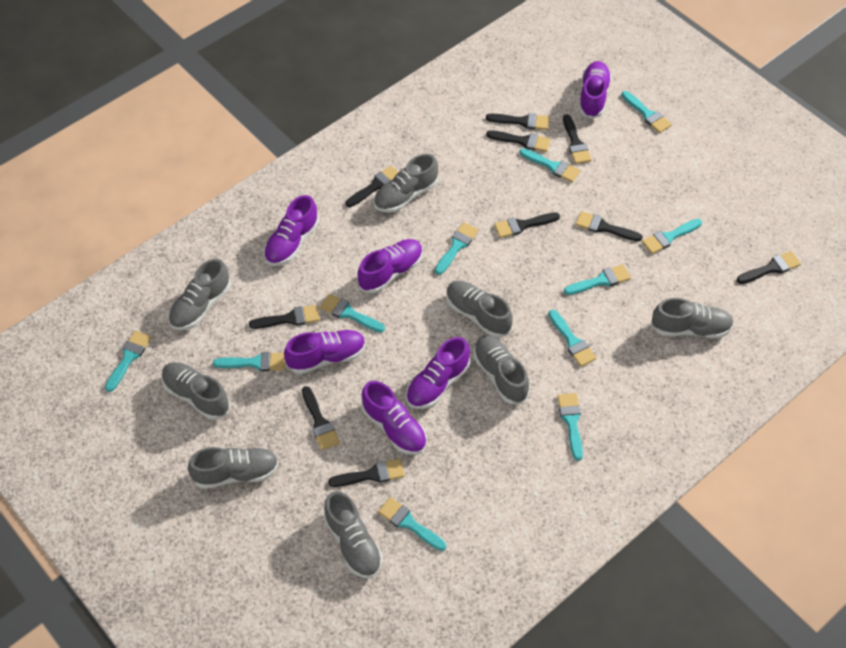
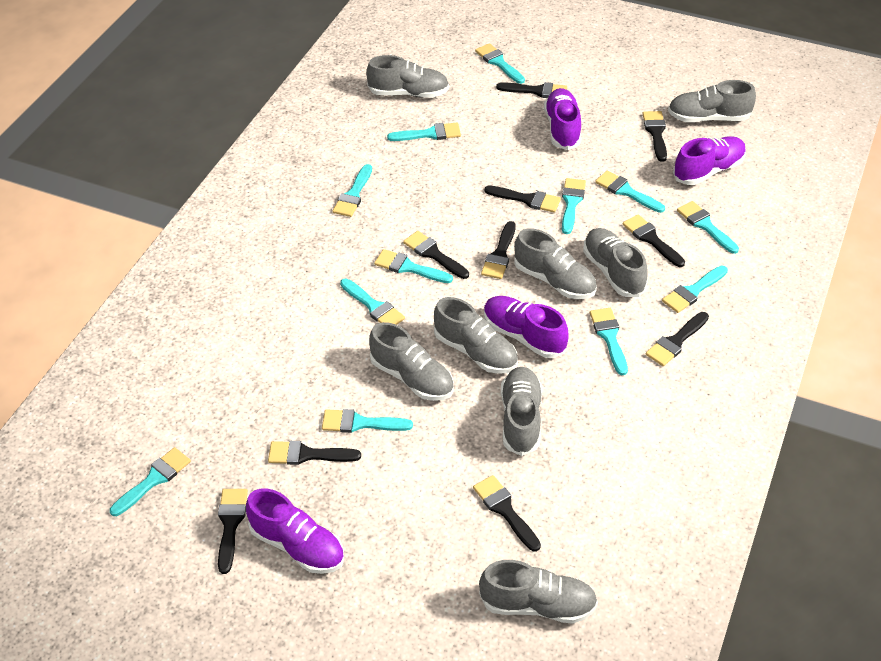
purple shoe: 6 -> 4
turquoise brush: 11 -> 12

